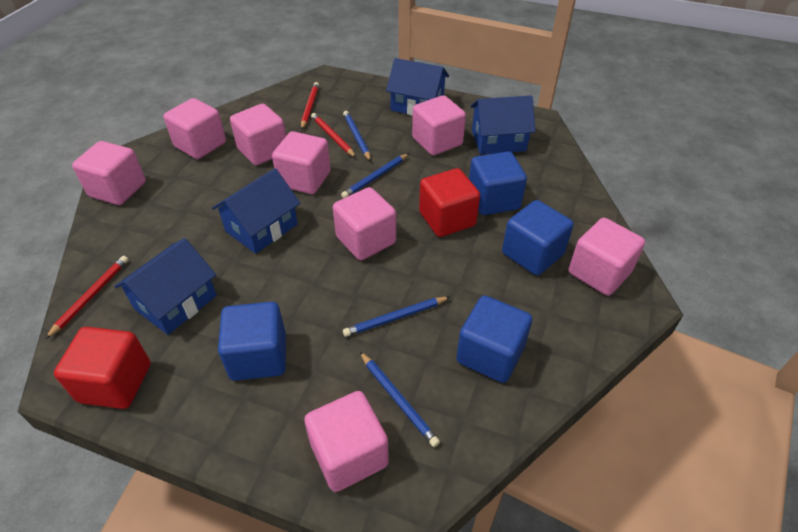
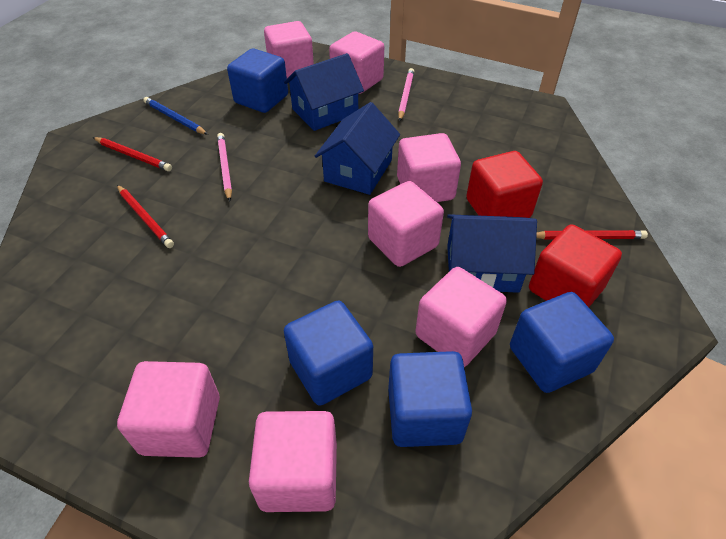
blue house: 4 -> 3
blue pencil: 4 -> 1
pink cube: 8 -> 7
pink pencil: 0 -> 2

